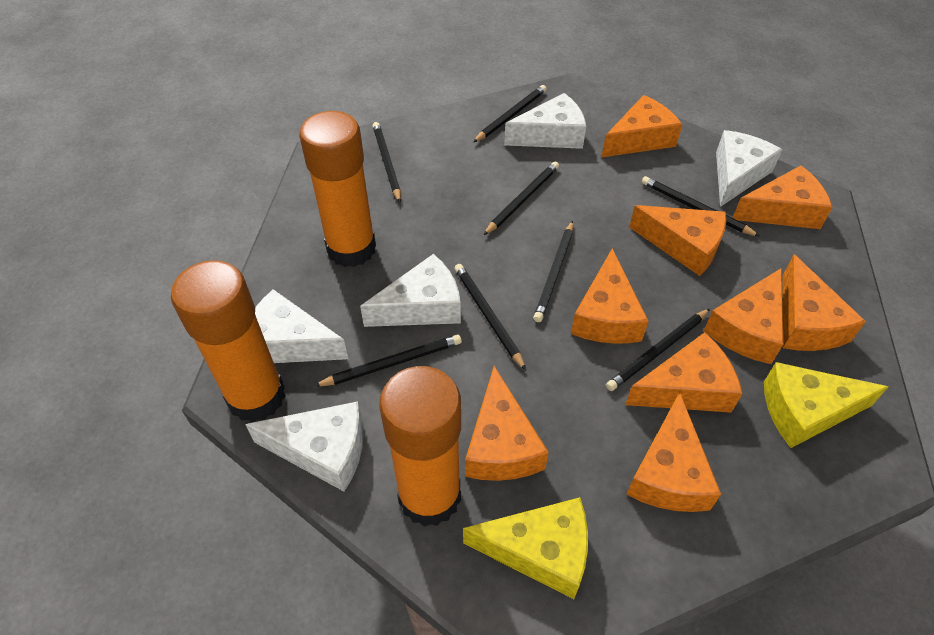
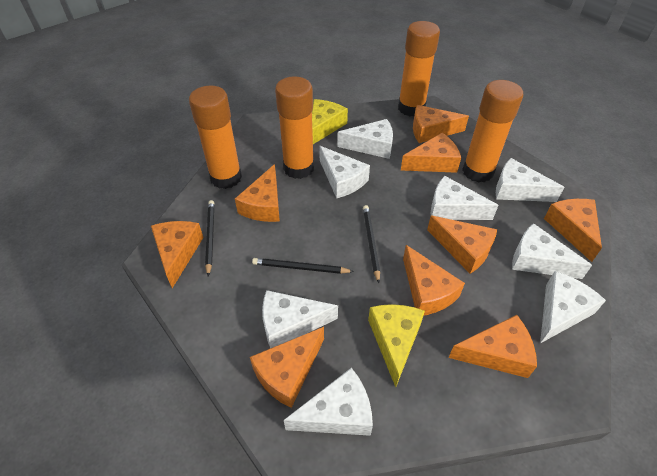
black pencil: 8 -> 3
orange glue stick: 3 -> 4
white cheese: 5 -> 8

